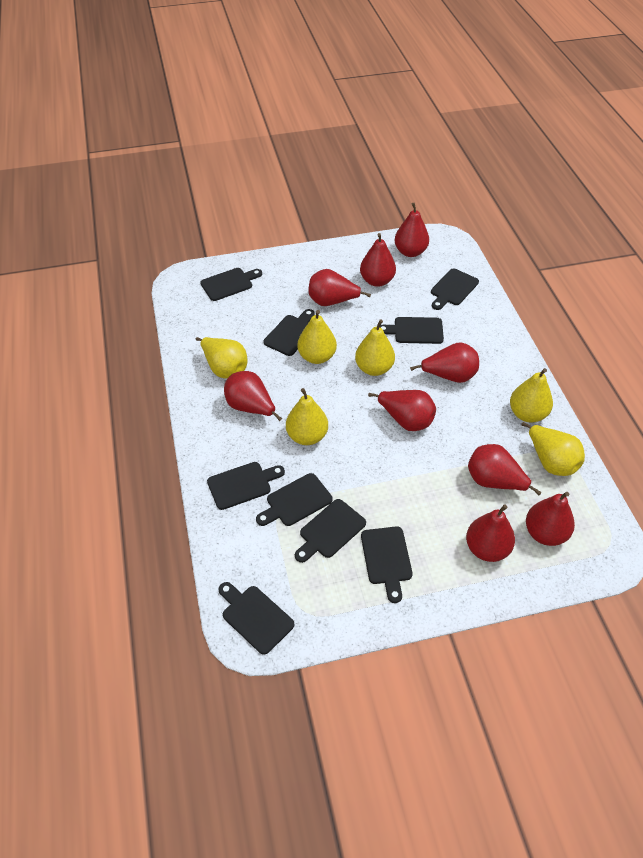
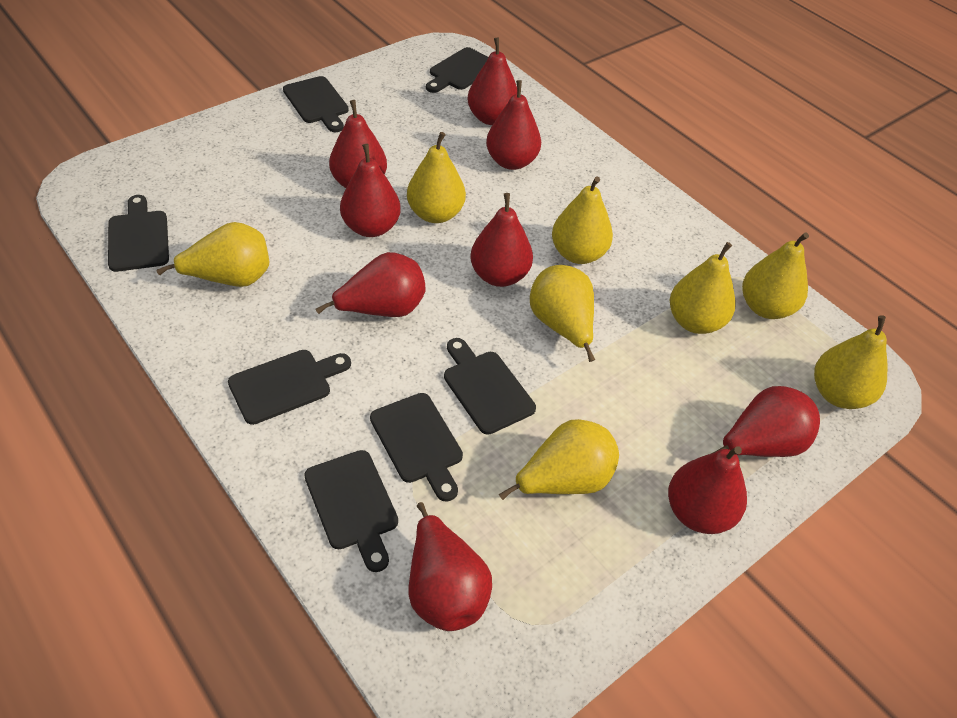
black cutting board: 9 -> 7
yellow pear: 6 -> 8

